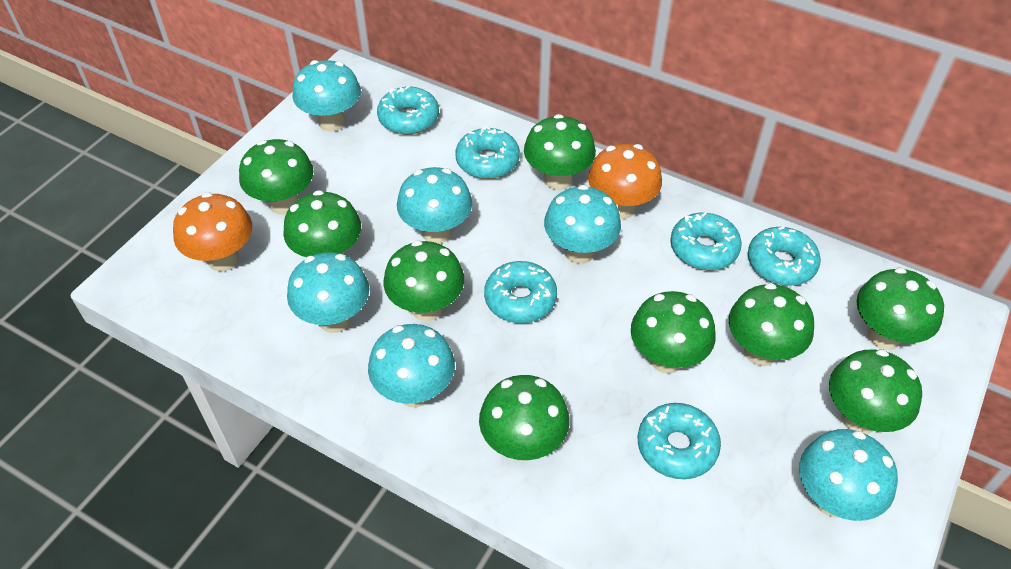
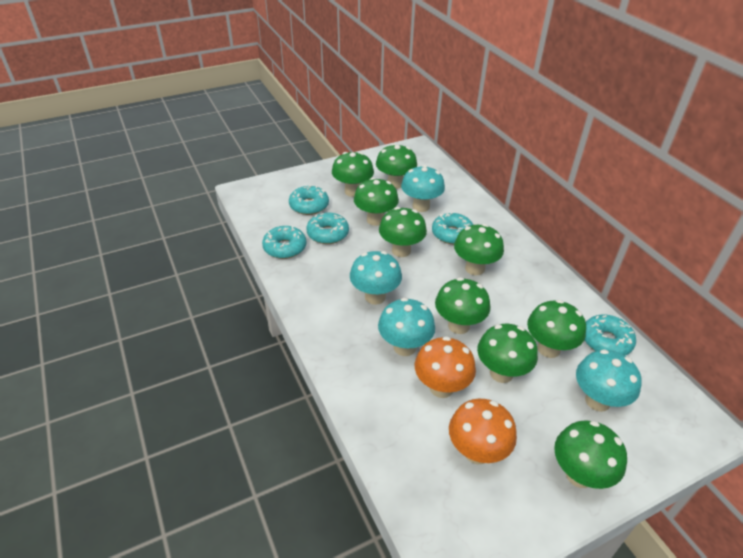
turquoise donut: 6 -> 5
turquoise mushroom: 6 -> 4

